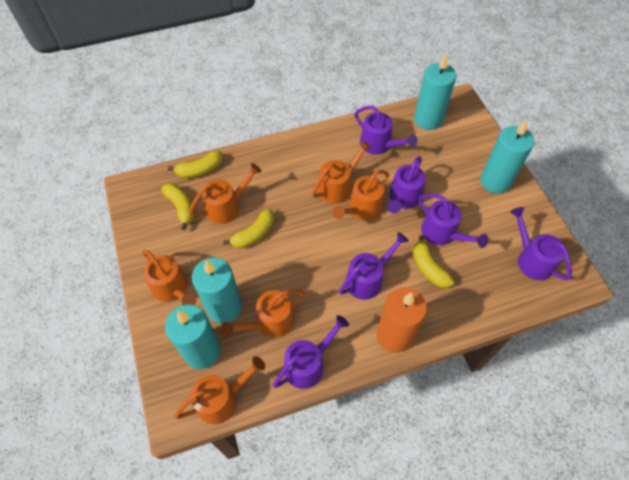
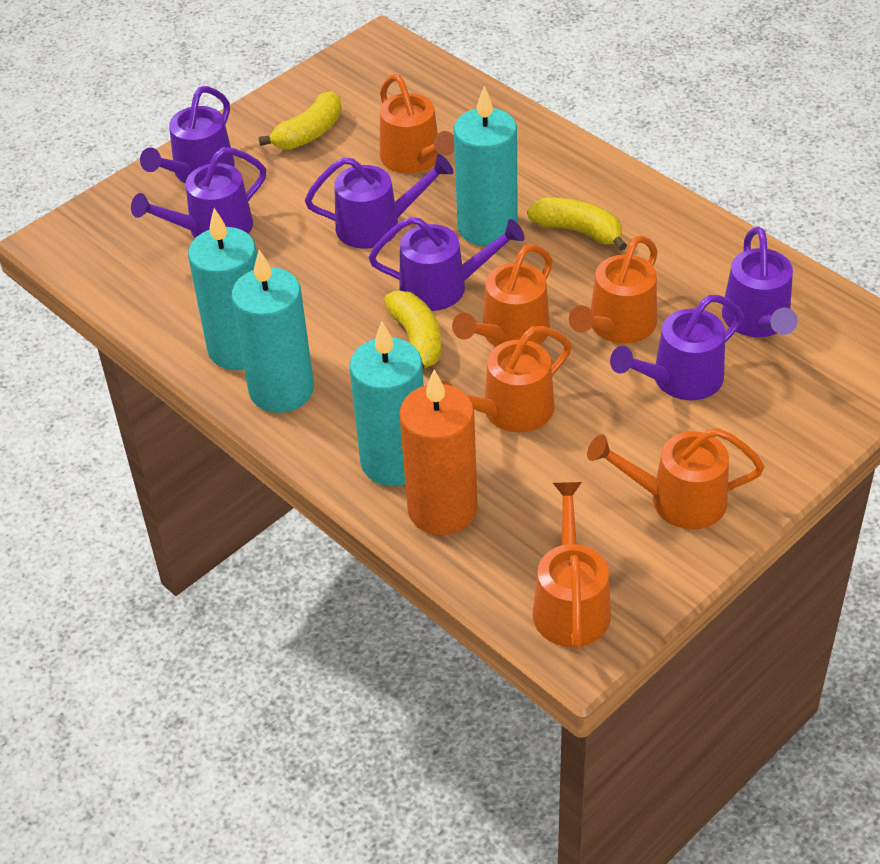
yellow banana: 4 -> 3

